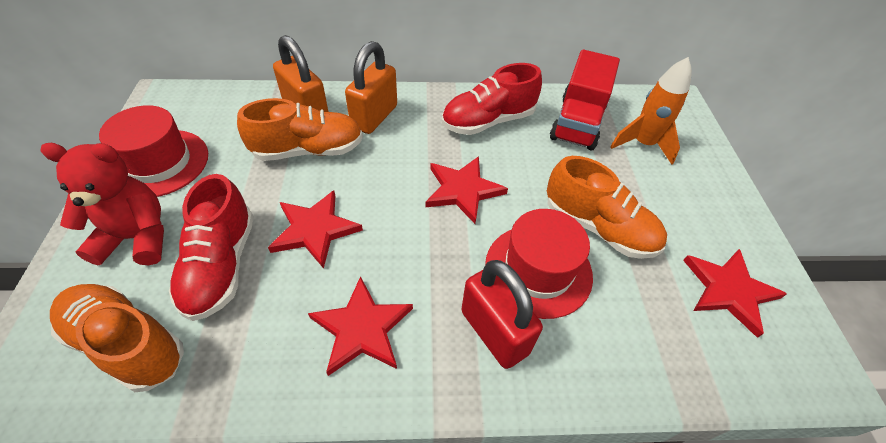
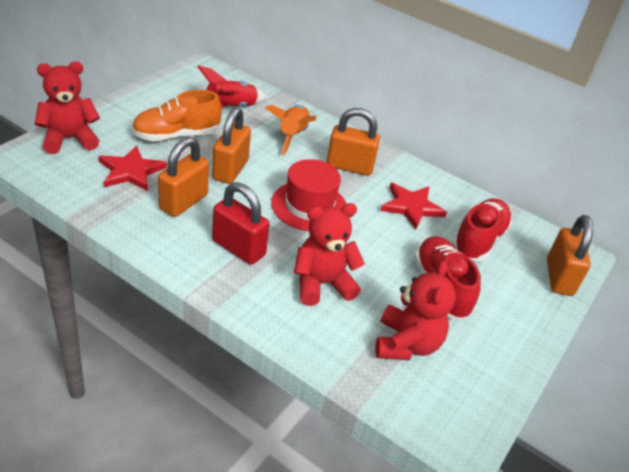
orange padlock: 2 -> 4
orange shoe: 3 -> 1
red hat: 2 -> 1
red rocket: 0 -> 1
red star: 4 -> 2
red teddy bear: 1 -> 3
red truck: 1 -> 0

